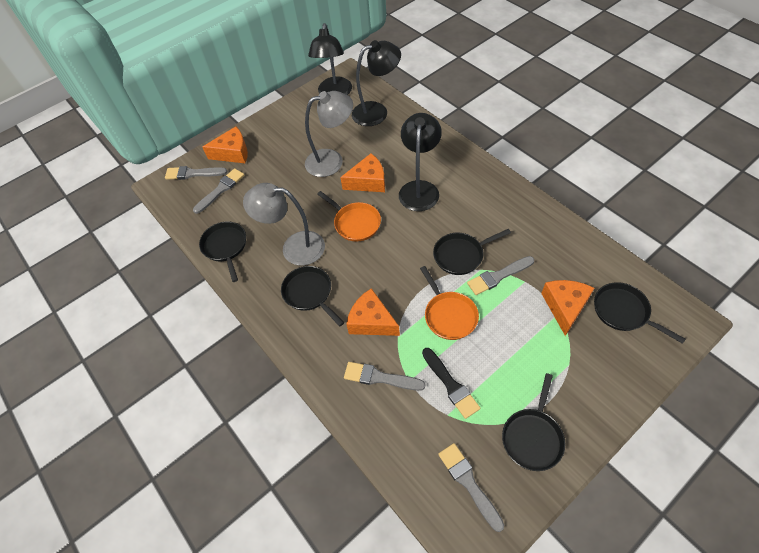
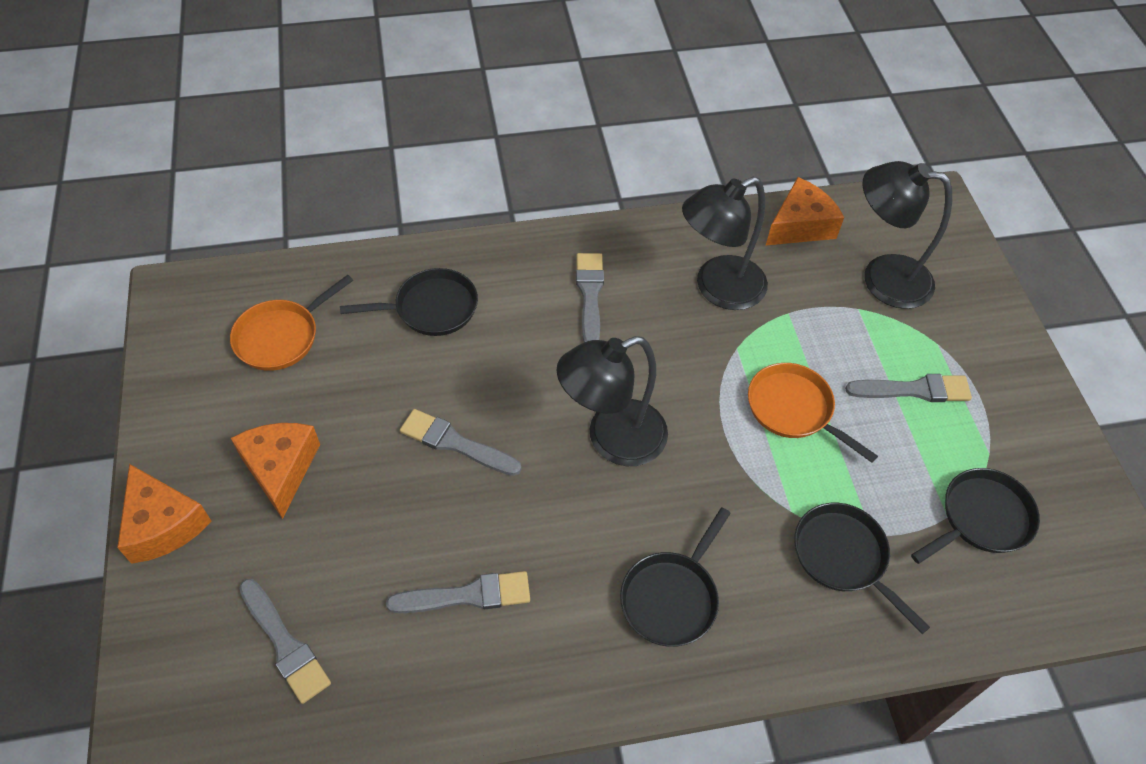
black brush: 1 -> 0
black pan: 5 -> 4
grey lamp: 2 -> 0
orange cheese: 4 -> 3

